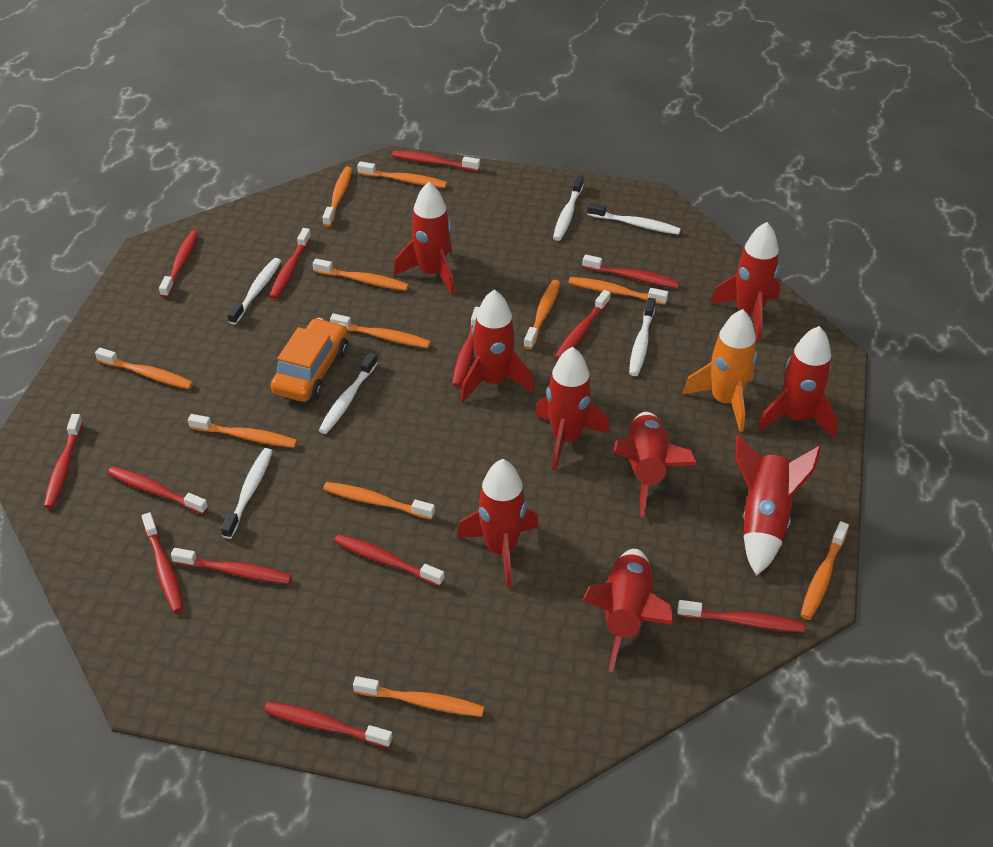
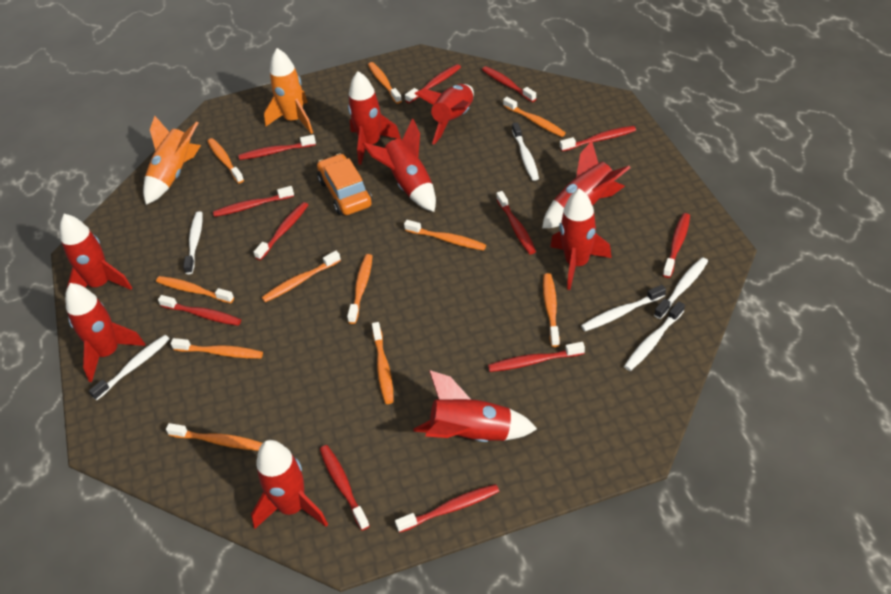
orange rocket: 1 -> 2
red toothbrush: 13 -> 12

